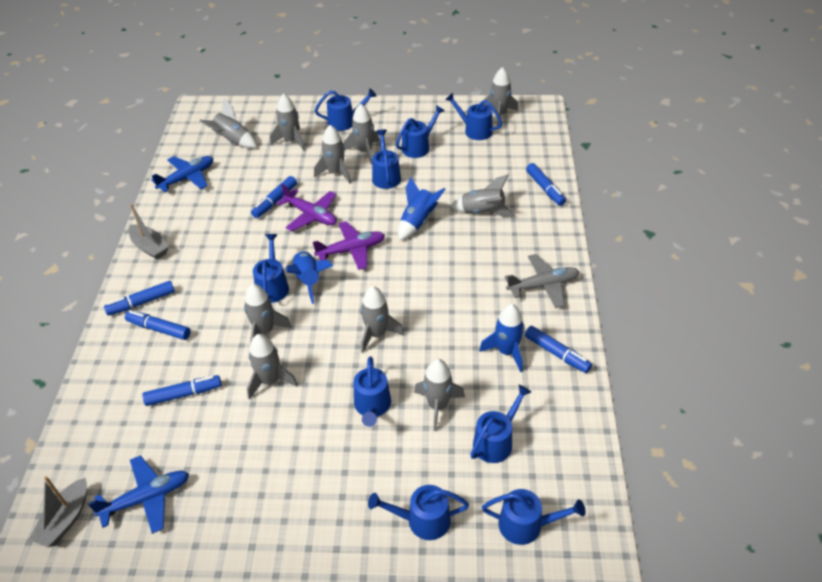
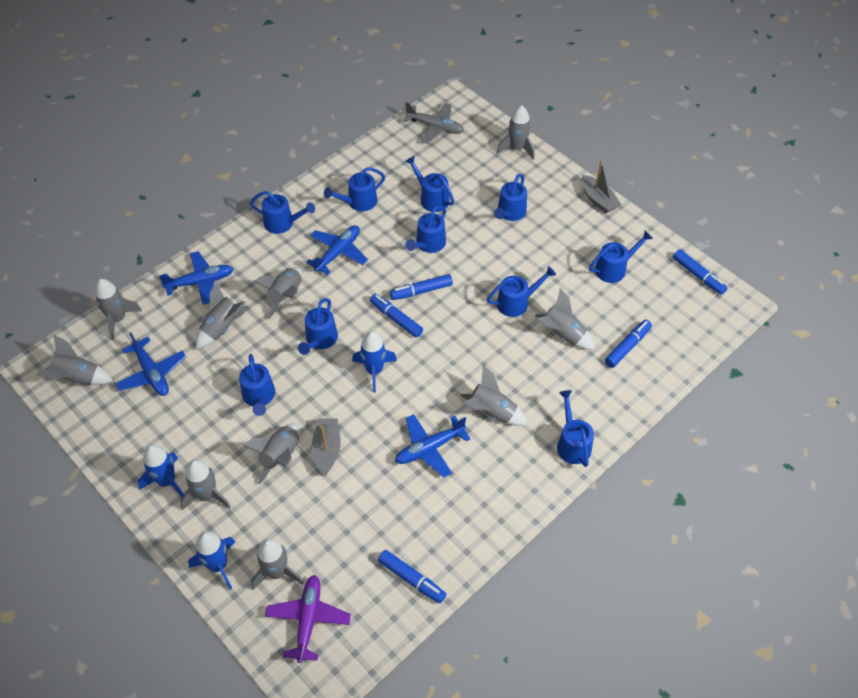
blue marker: 6 -> 5
blue plane: 2 -> 4
blue watering can: 9 -> 10
purple plane: 2 -> 1

